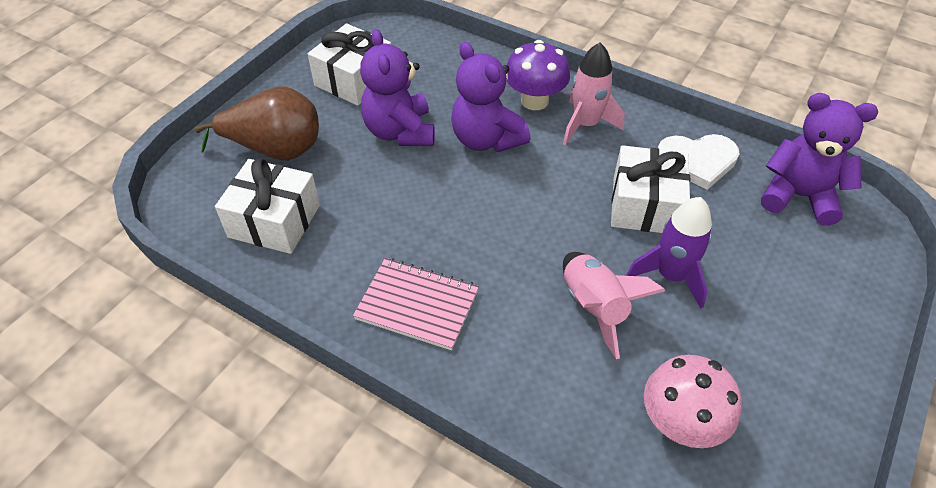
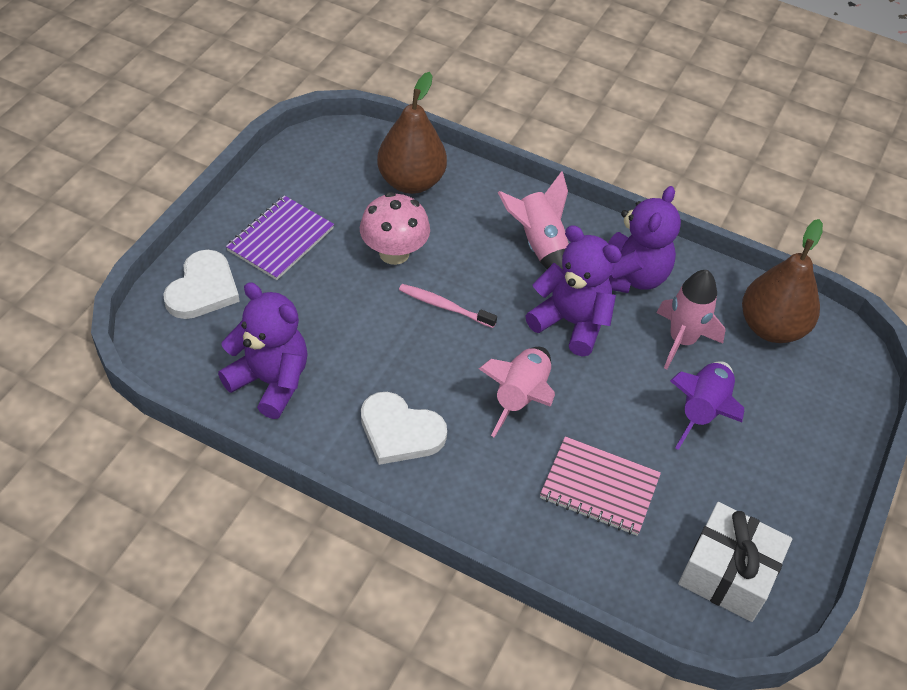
brown pear: 1 -> 2
pink rocket: 2 -> 3
pink toothbrush: 0 -> 1
purple mushroom: 1 -> 0
purple notebook: 0 -> 1
white gift: 3 -> 1
white heart: 1 -> 2

